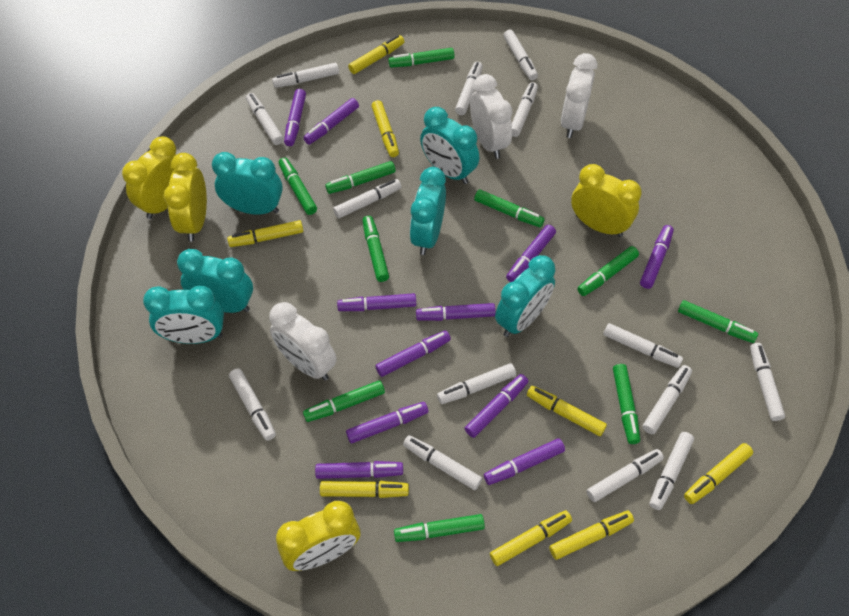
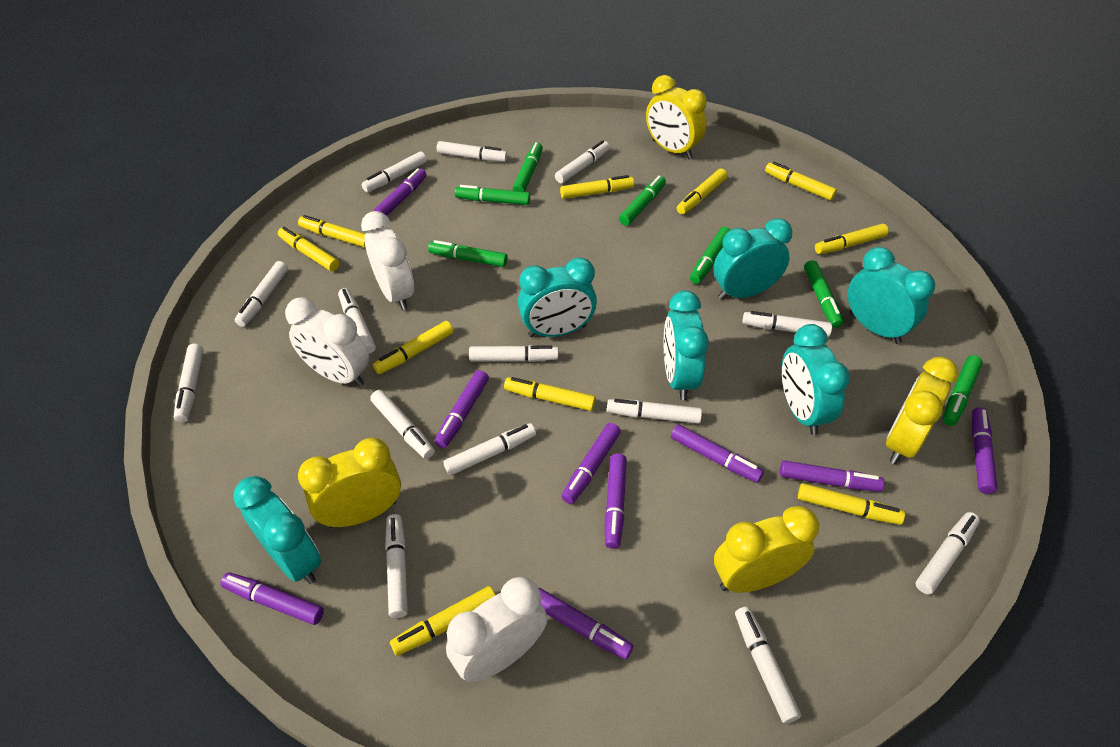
green marker: 10 -> 7
purple marker: 11 -> 9
yellow marker: 8 -> 10

